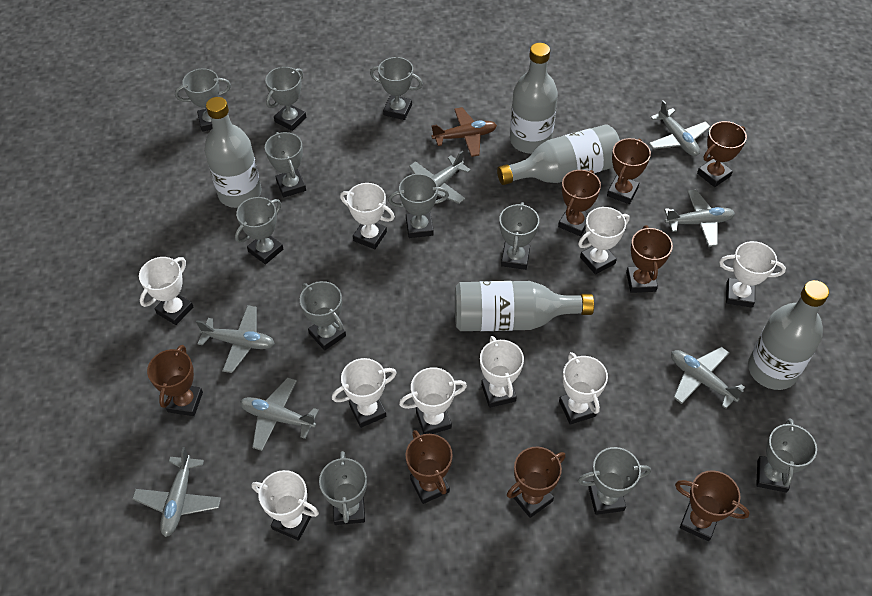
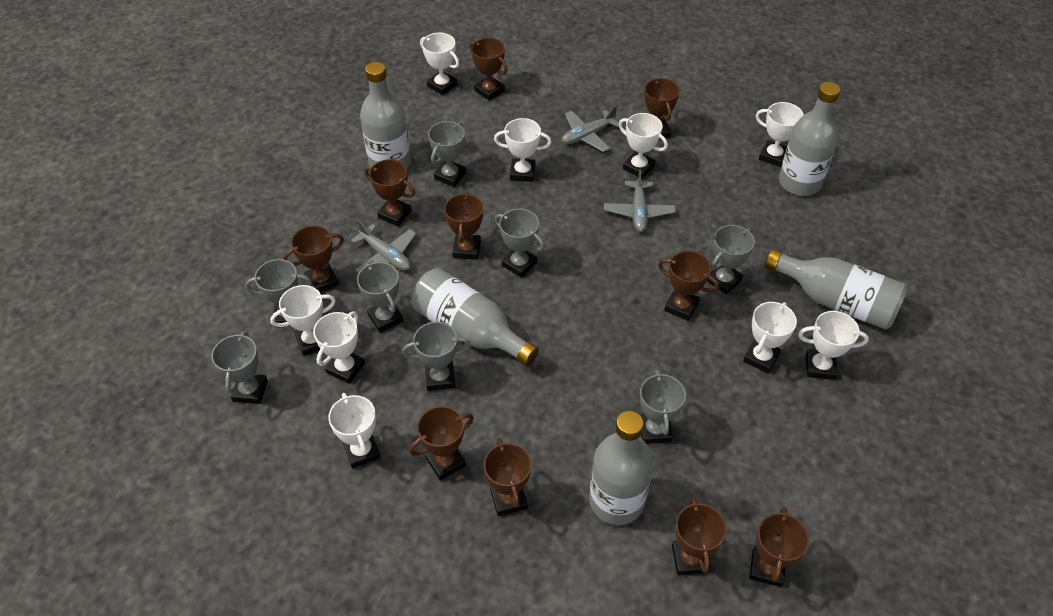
brown plane: 1 -> 0
brown trophy: 8 -> 10
grey plane: 7 -> 3
grey trophy: 11 -> 8

